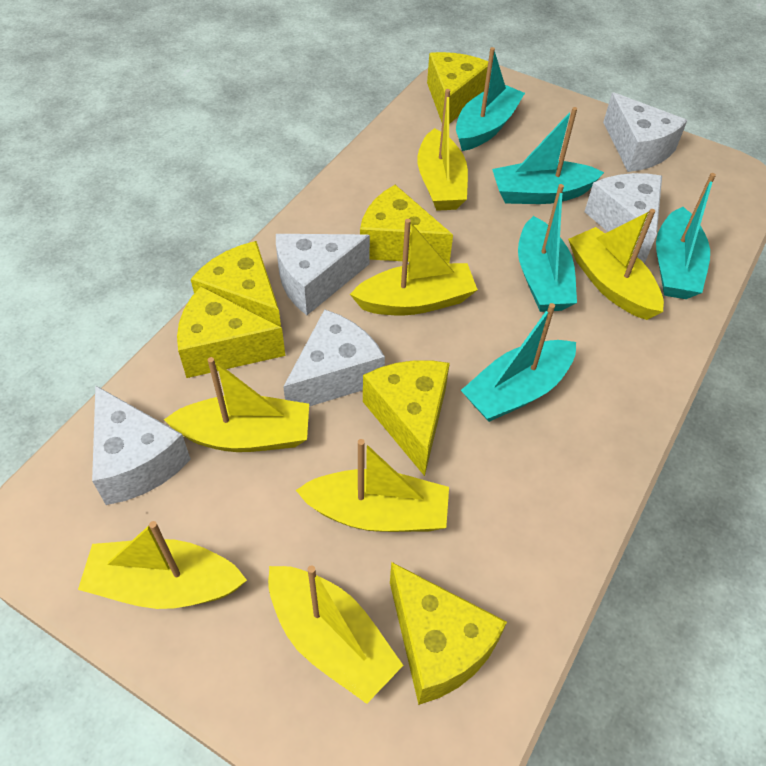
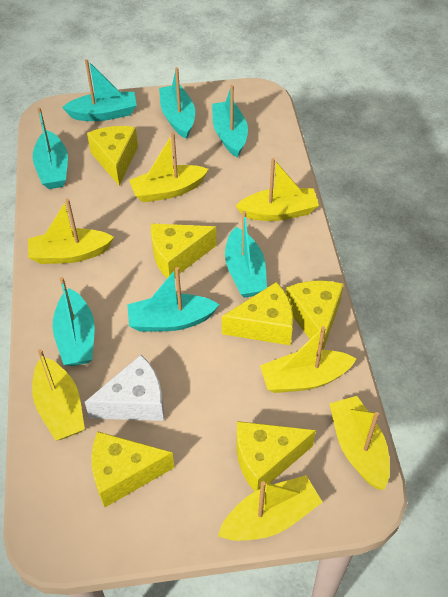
turquoise boat: 5 -> 7
white cheese: 5 -> 1

